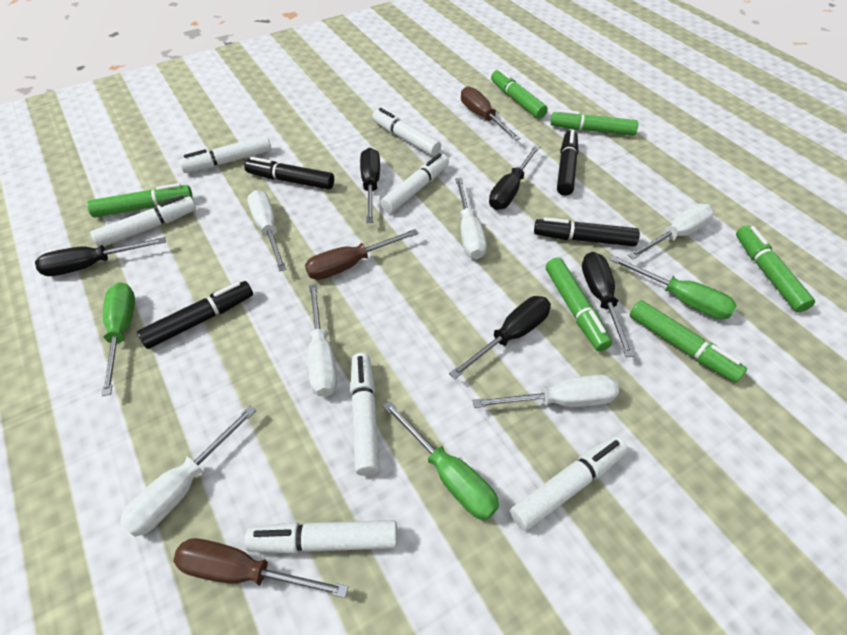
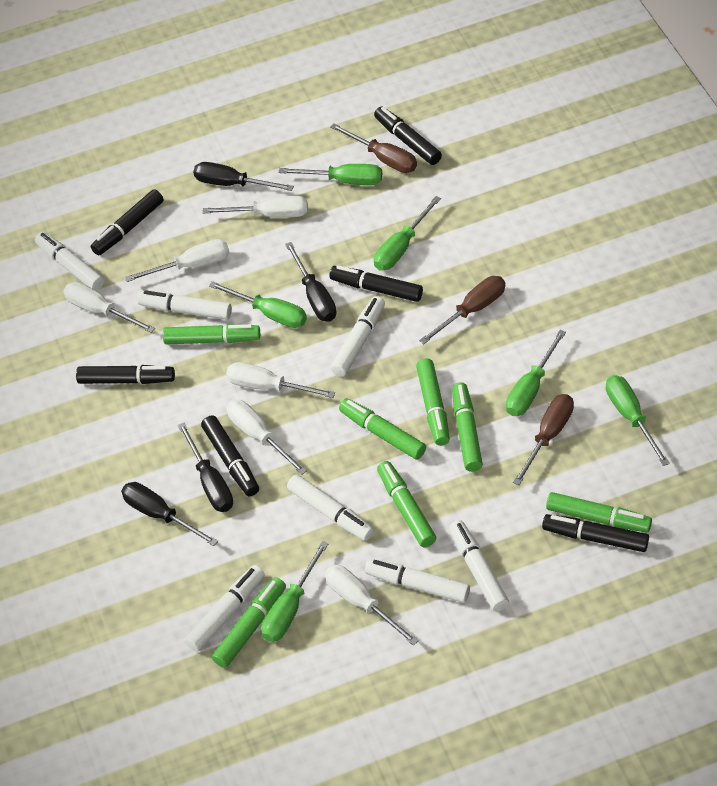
black marker: 4 -> 6
black screwdriver: 5 -> 4
green marker: 6 -> 7
green screwdriver: 3 -> 6

